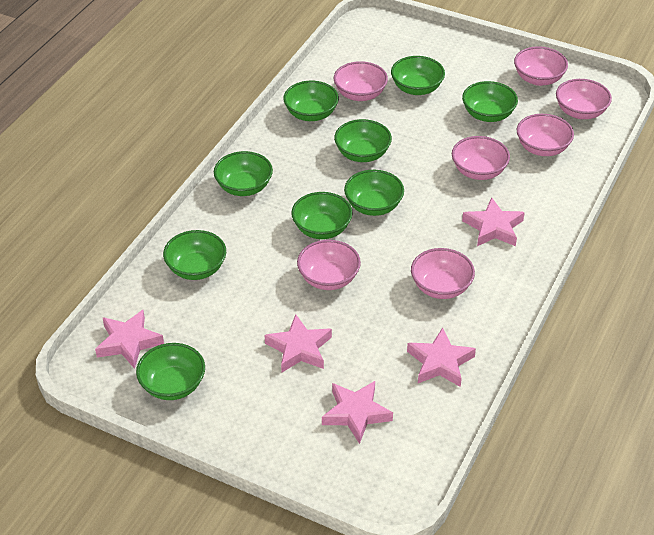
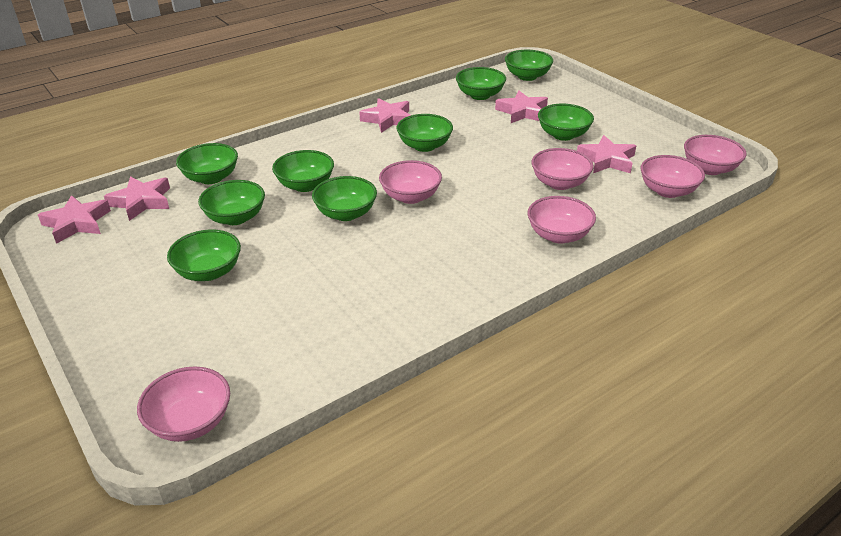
pink bowl: 7 -> 6

